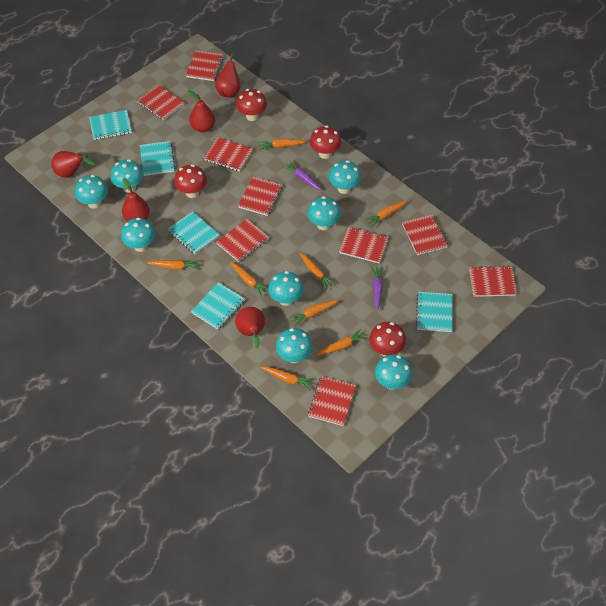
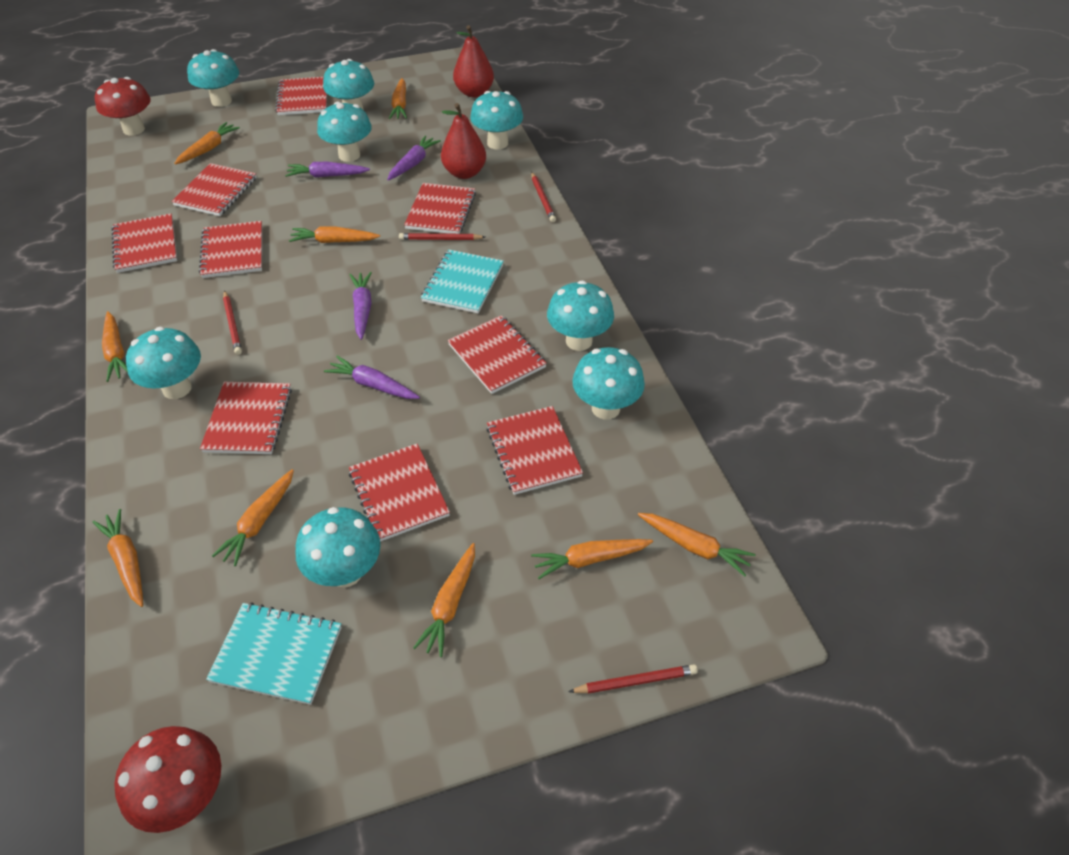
orange carrot: 8 -> 9
purple carrot: 2 -> 4
red mushroom: 4 -> 2
red pear: 5 -> 2
red pencil: 0 -> 4
turquoise notebook: 5 -> 2

